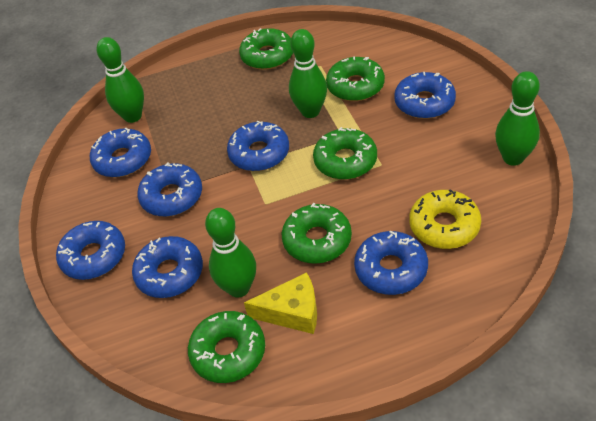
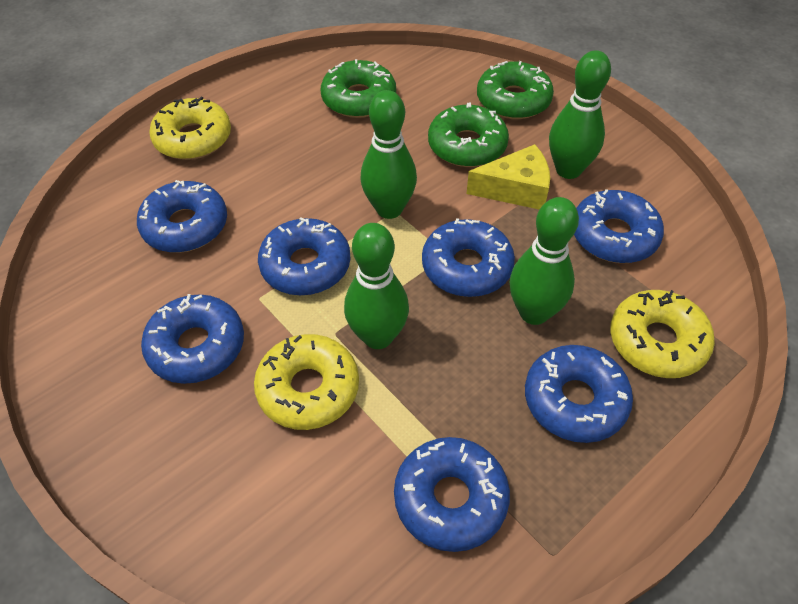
green donut: 5 -> 3
yellow donut: 1 -> 3

